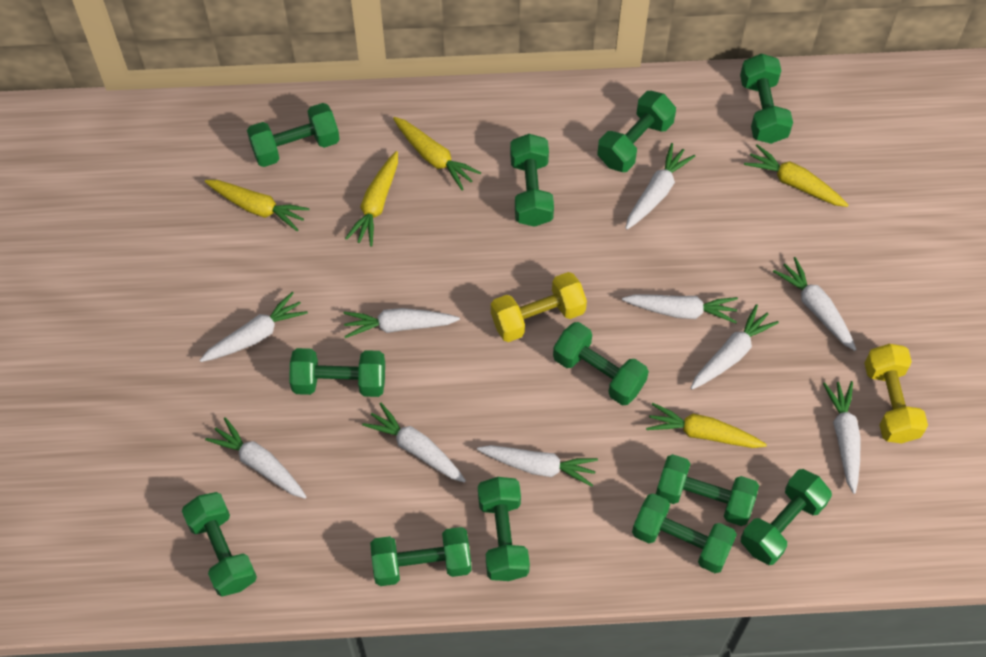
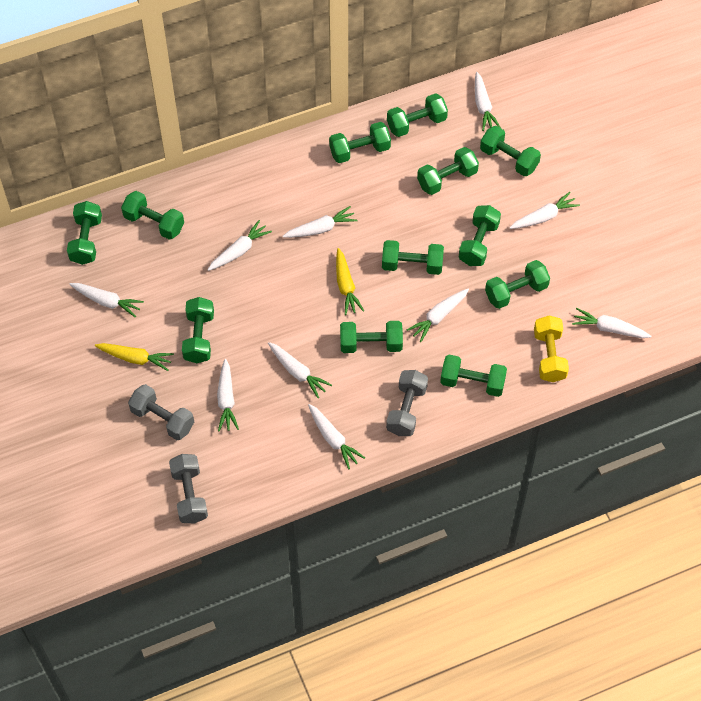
grey dumbbell: 0 -> 3
yellow carrot: 5 -> 2
yellow dumbbell: 2 -> 1

